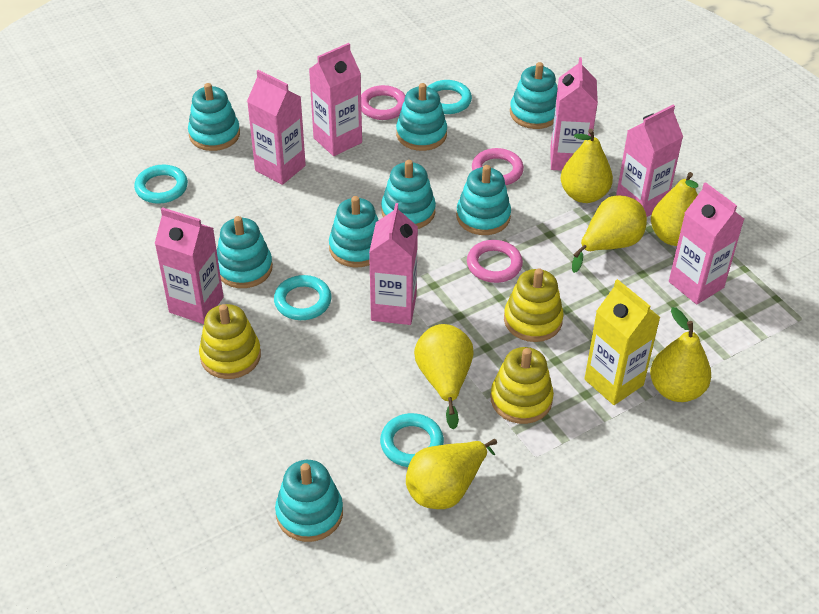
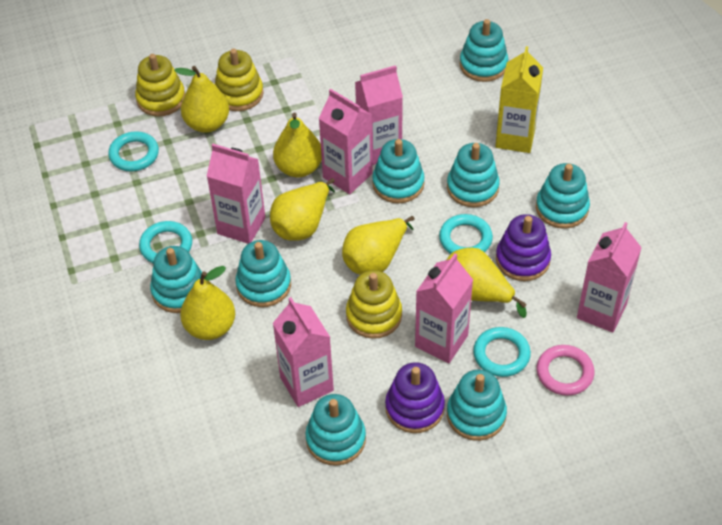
pink carton: 7 -> 6
pink ring: 3 -> 1
purple stacking toy: 0 -> 2

